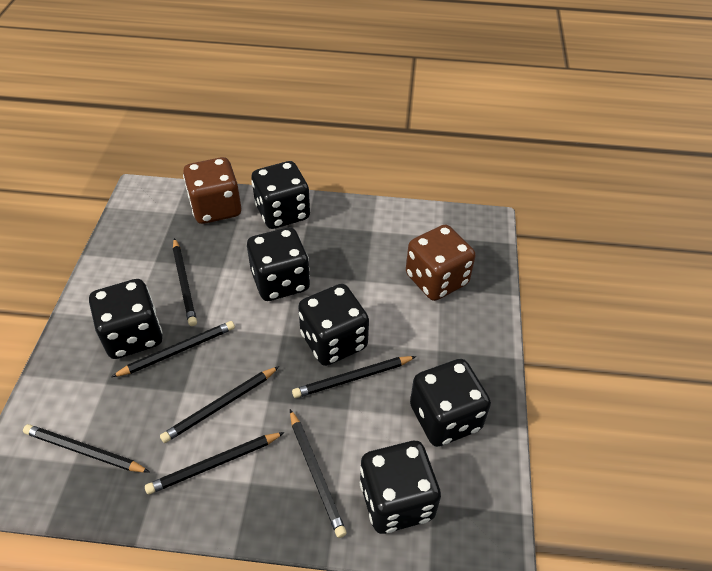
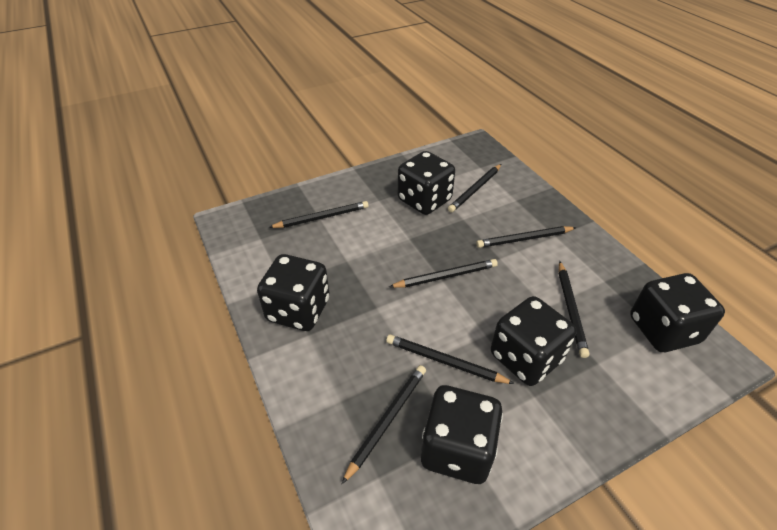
black dice: 6 -> 5
brown dice: 2 -> 0

